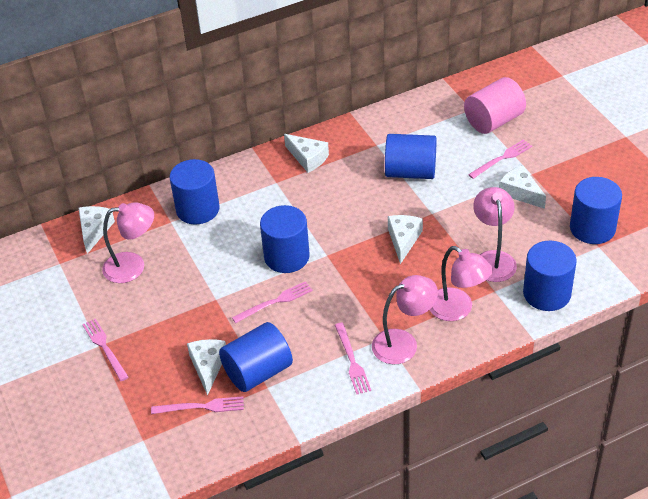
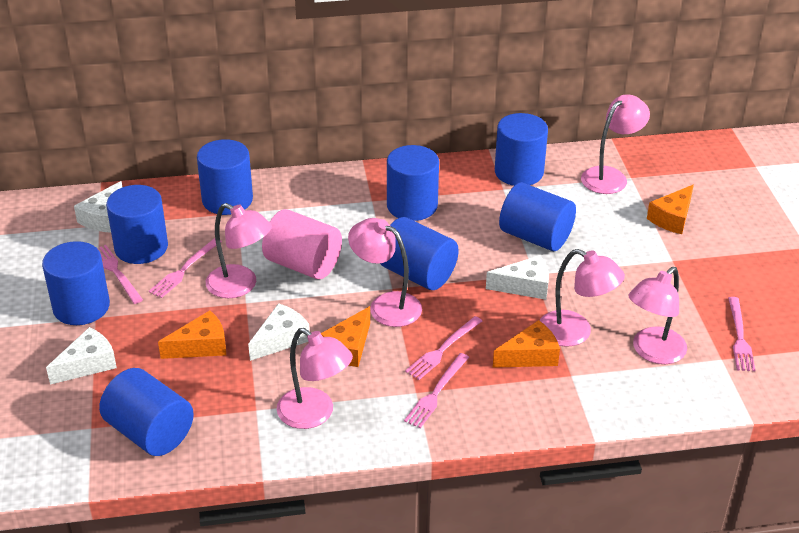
blue cylinder: 6 -> 8
orange cheese: 0 -> 4
pink lamp: 4 -> 6
white cheese: 5 -> 4

